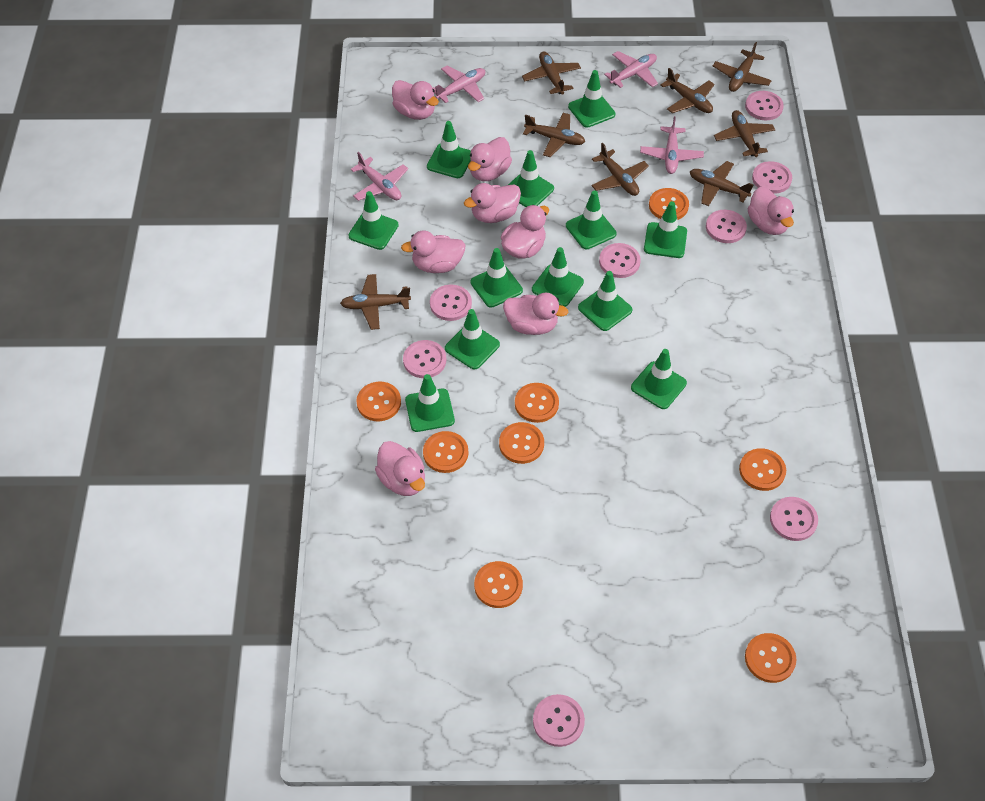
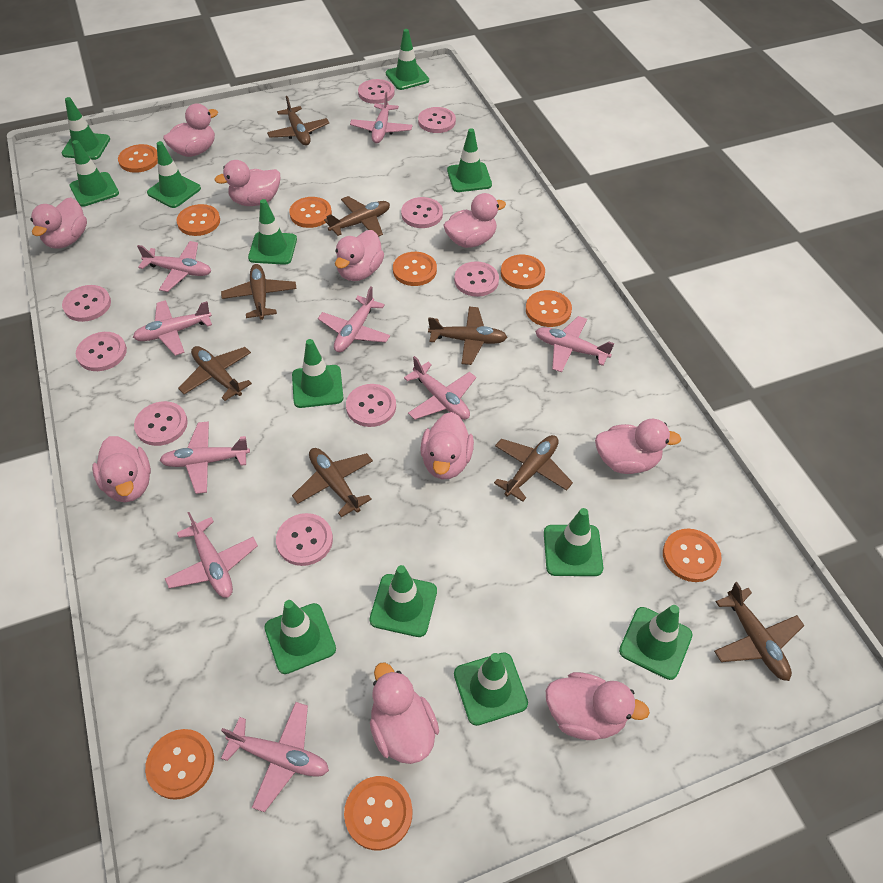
orange button: 8 -> 9
pink button: 8 -> 9
pink duck: 8 -> 10
pink plane: 4 -> 9

